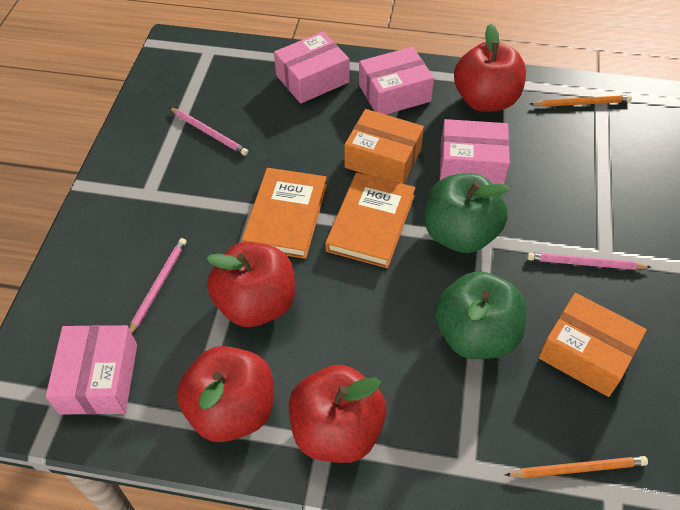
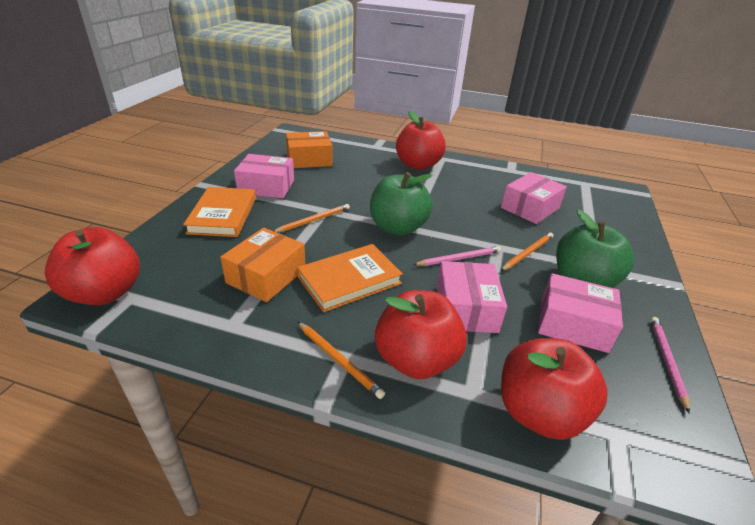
orange pencil: 2 -> 3
pink pencil: 3 -> 2

